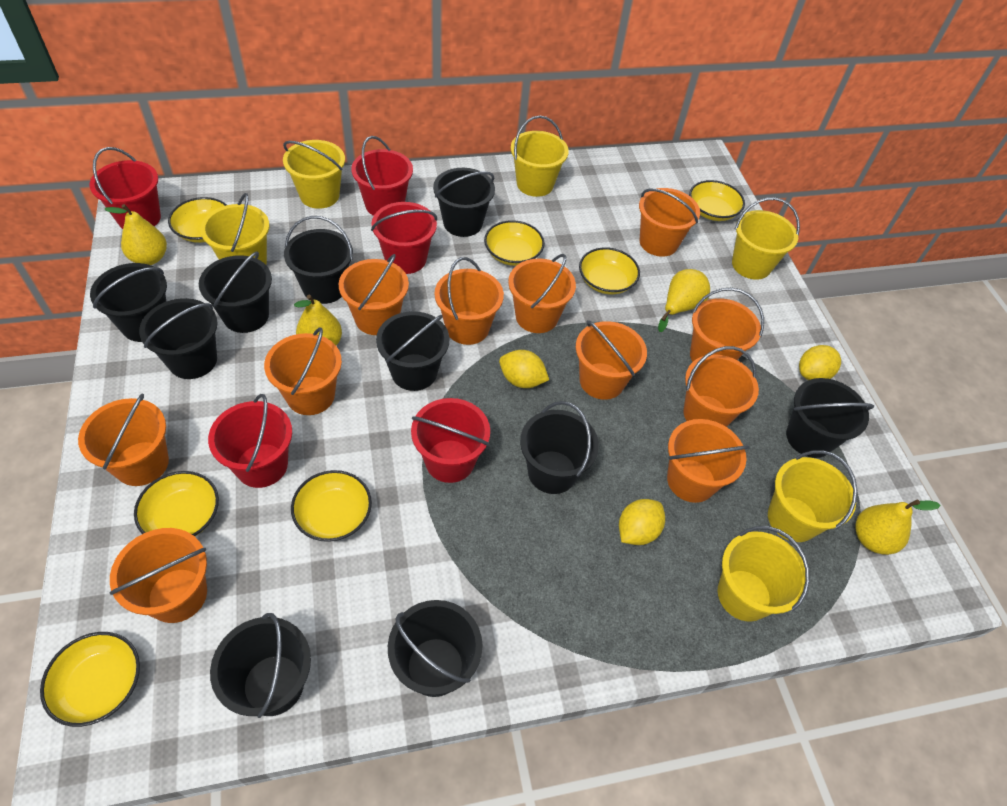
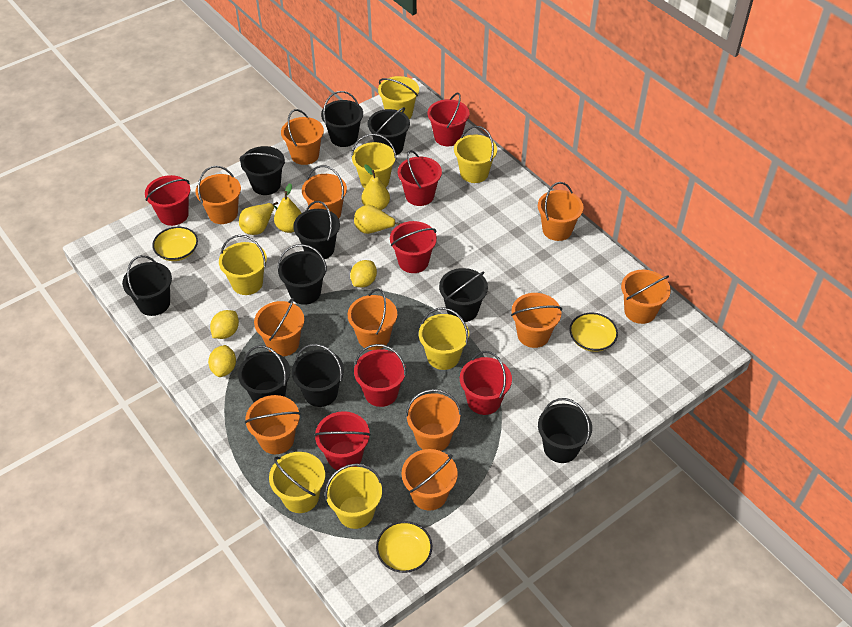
red bucket: 5 -> 7
yellow bowl: 7 -> 3
yellow bucket: 6 -> 7

